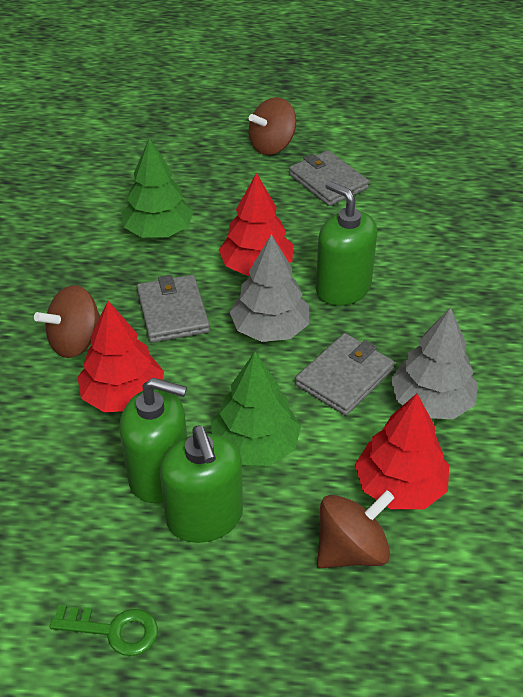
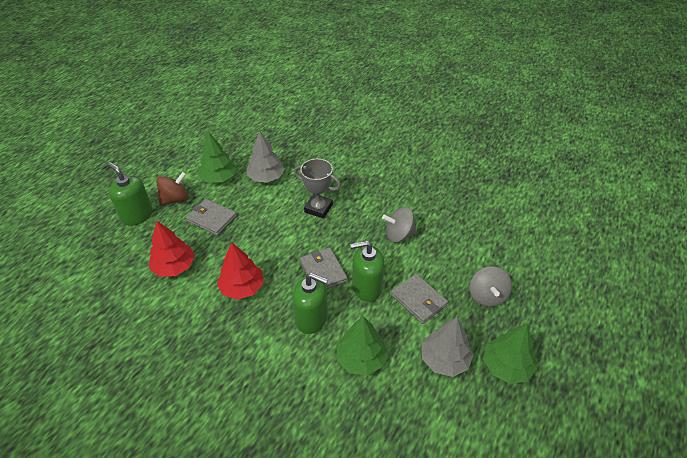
brown spinning top: 3 -> 1
green key: 1 -> 0
green tree: 2 -> 3
grey spinning top: 0 -> 2
grey trophy: 0 -> 1
red tree: 3 -> 2

